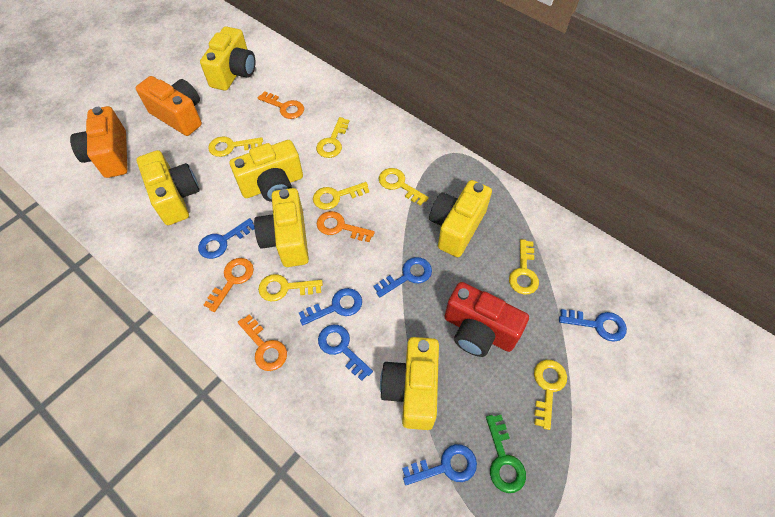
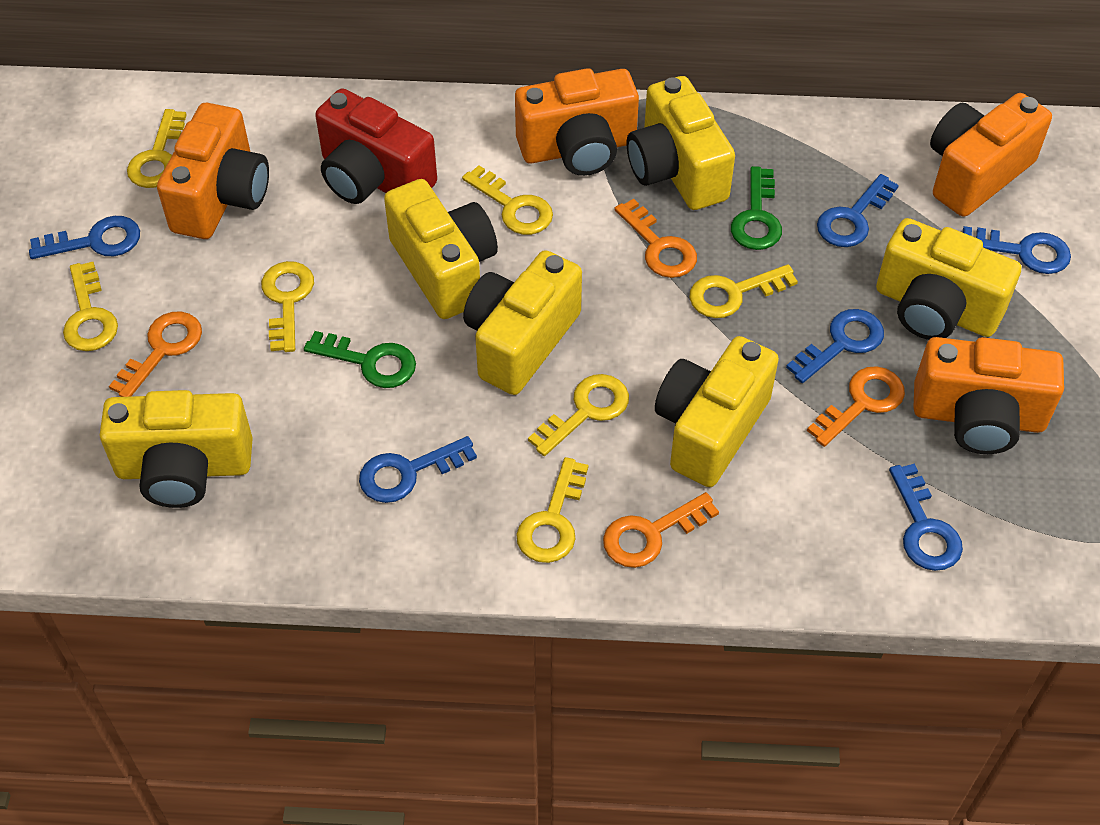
green key: 1 -> 2
orange camera: 2 -> 4

